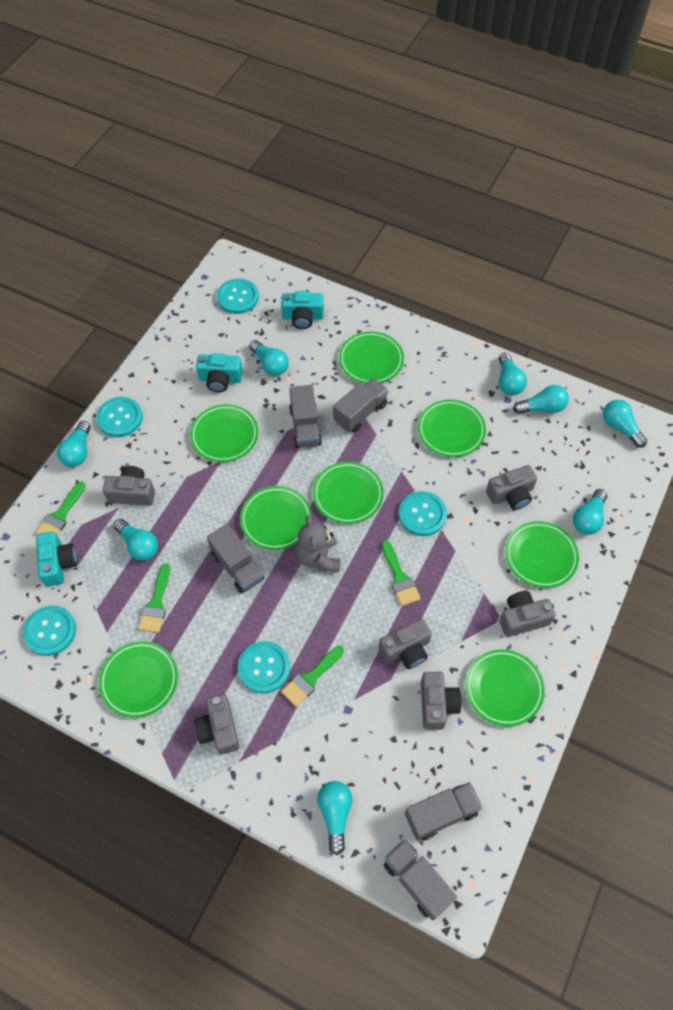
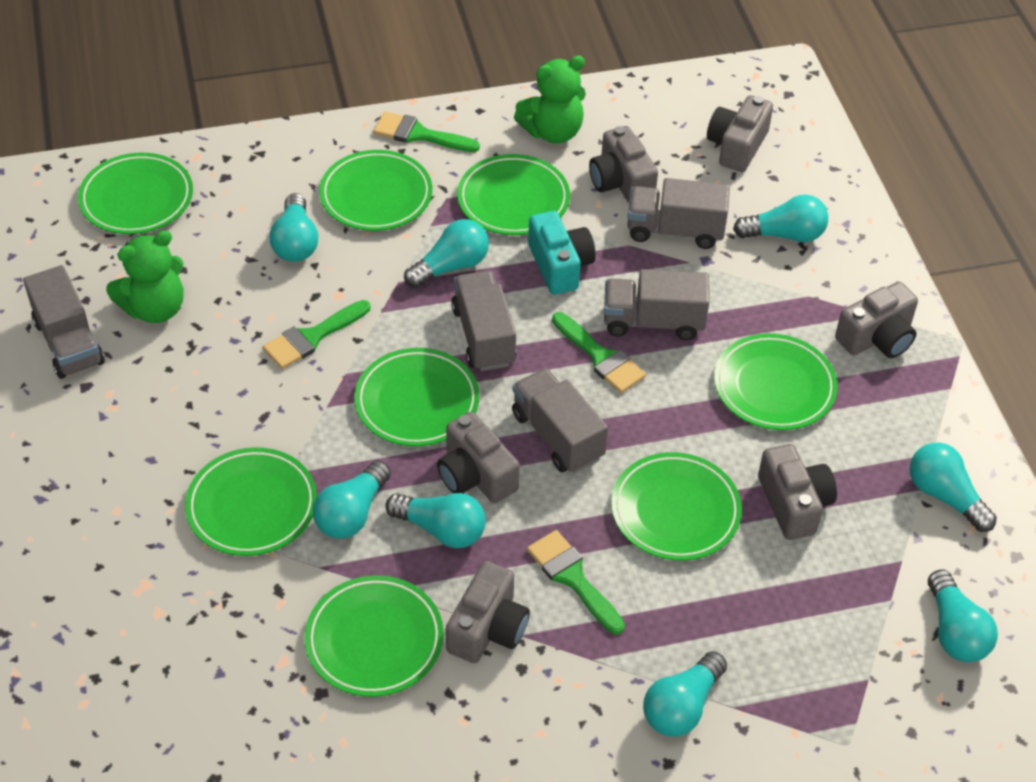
green teddy bear: 0 -> 2
grey teddy bear: 1 -> 0
turquoise button: 5 -> 0
turquoise camera: 3 -> 1

